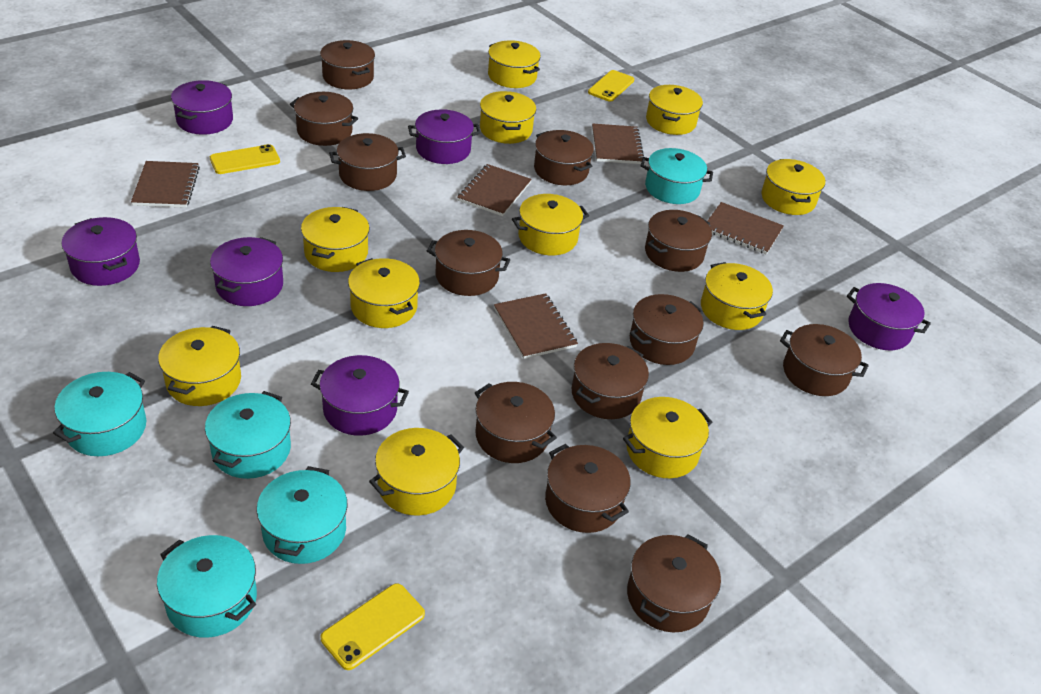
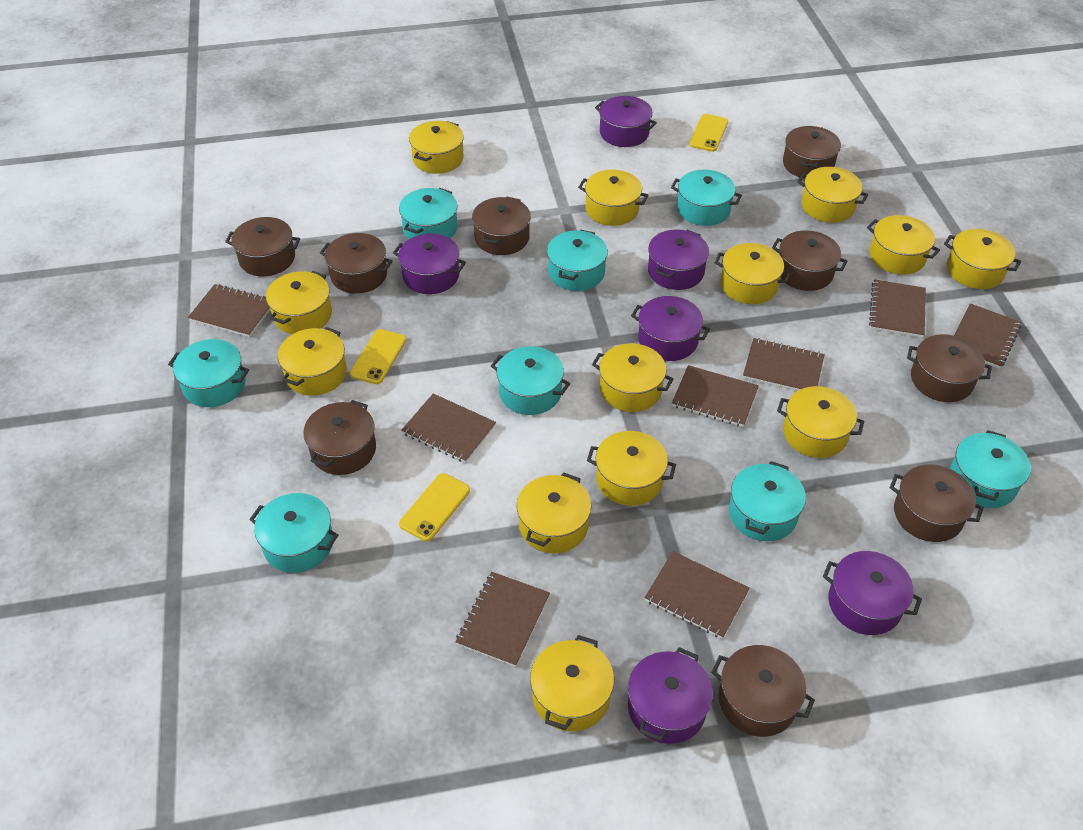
brown notebook: 5 -> 8
brown pot: 12 -> 9
turquoise pot: 5 -> 8
yellow pot: 11 -> 13

